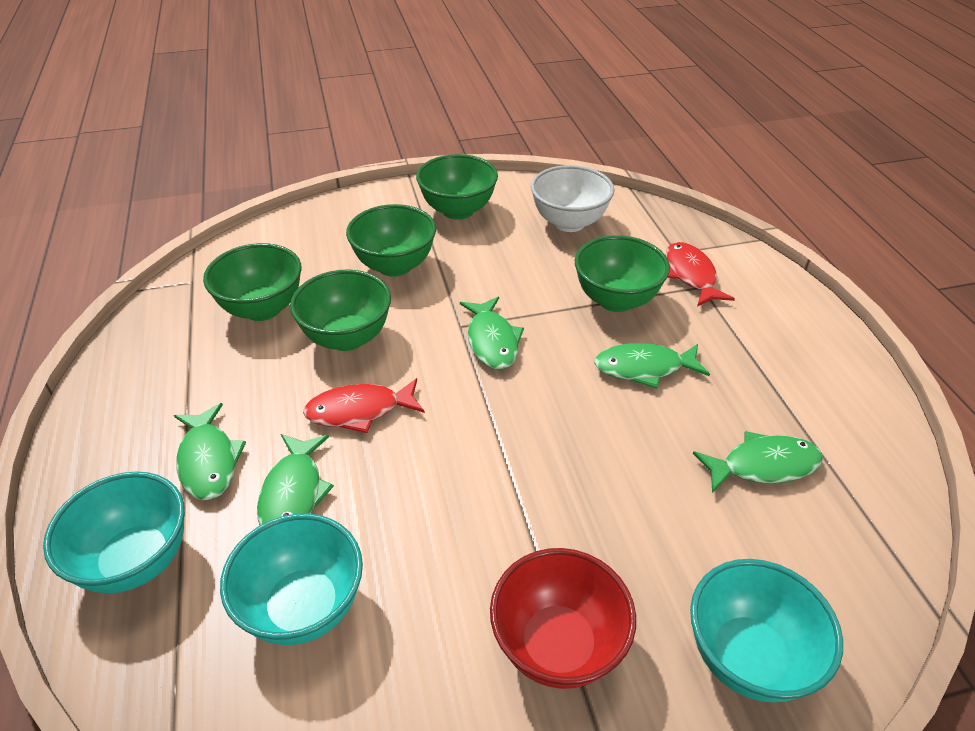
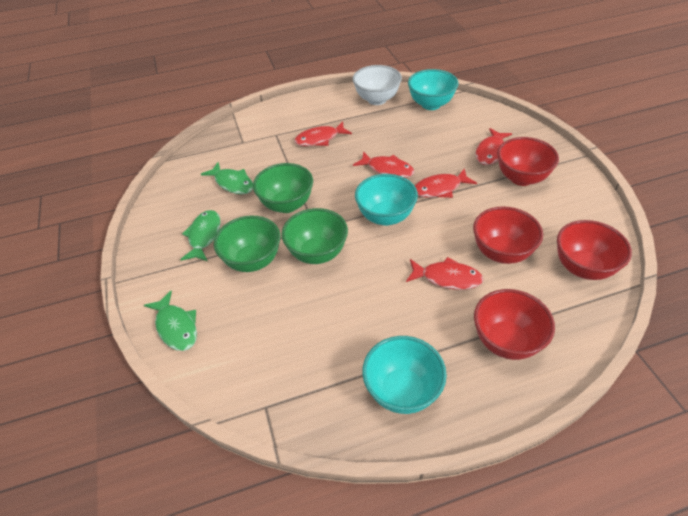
green bowl: 5 -> 3
green fish: 5 -> 3
red bowl: 1 -> 4
red fish: 2 -> 5

